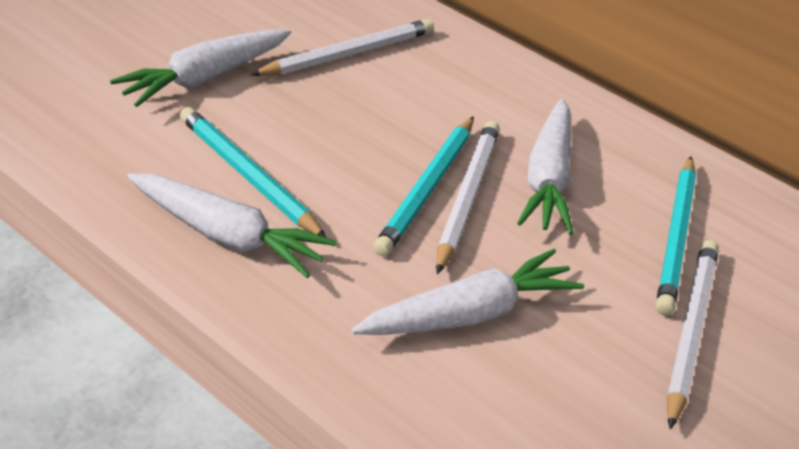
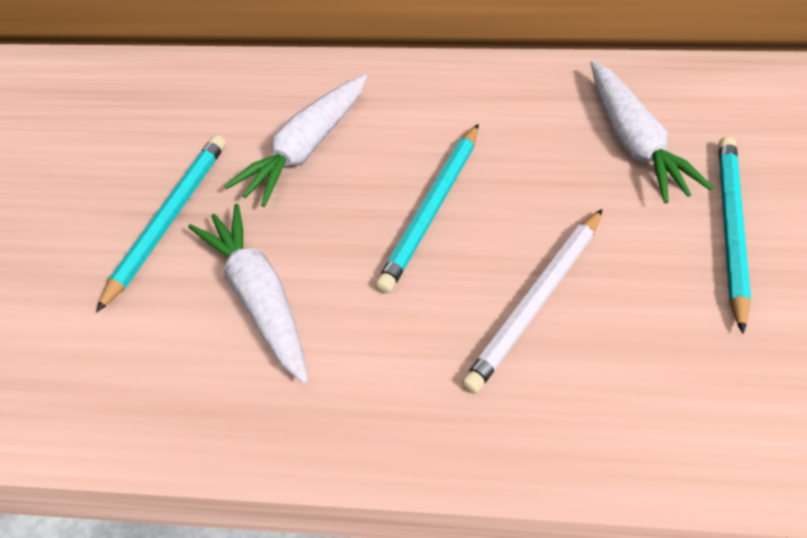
white carrot: 4 -> 3
white pencil: 3 -> 1

